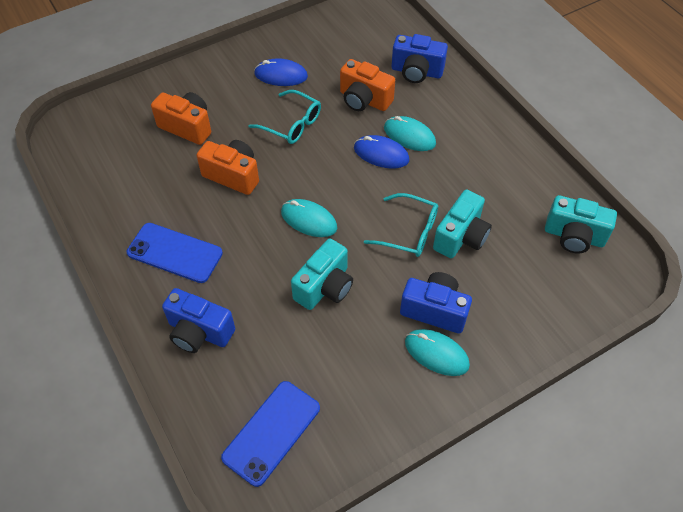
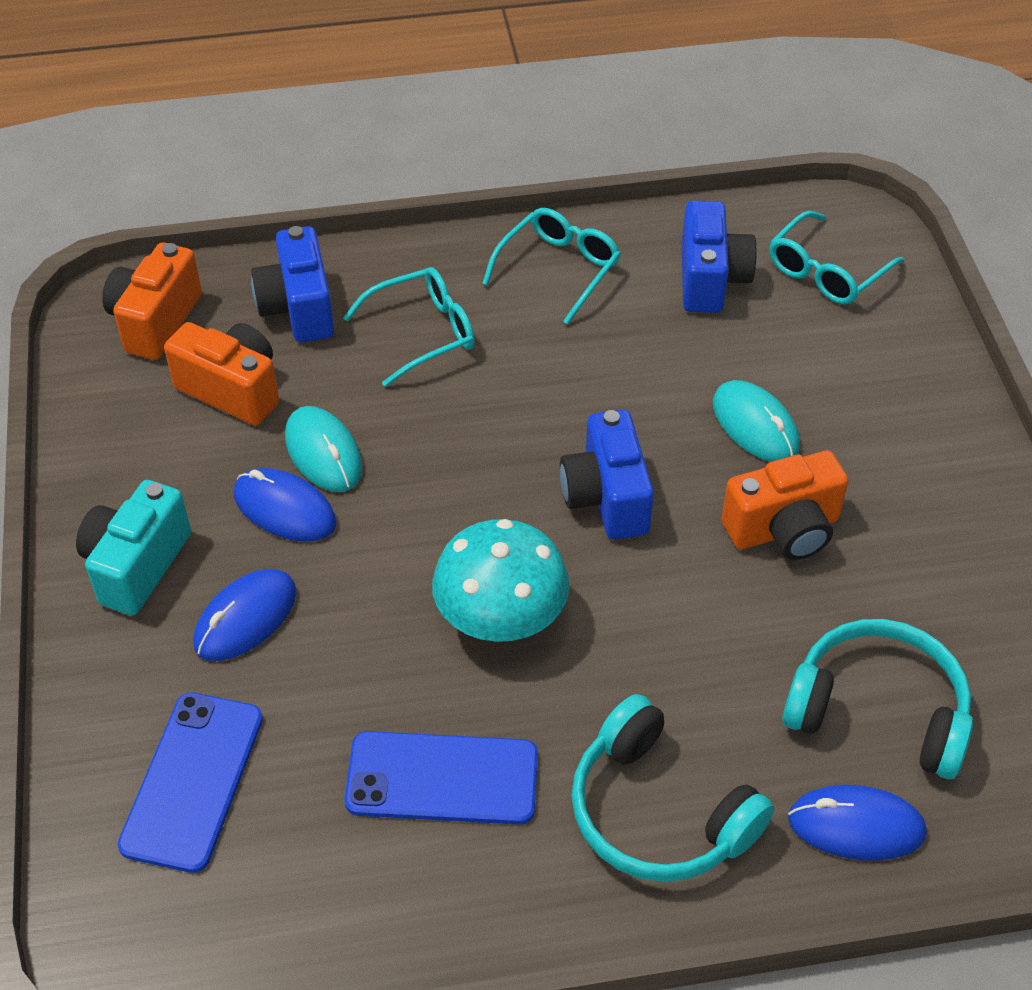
blue mouse: 2 -> 3
turquoise camera: 3 -> 1
turquoise glasses: 2 -> 3
turquoise headphones: 0 -> 2
turquoise mouse: 3 -> 2
turquoise mushroom: 0 -> 1

